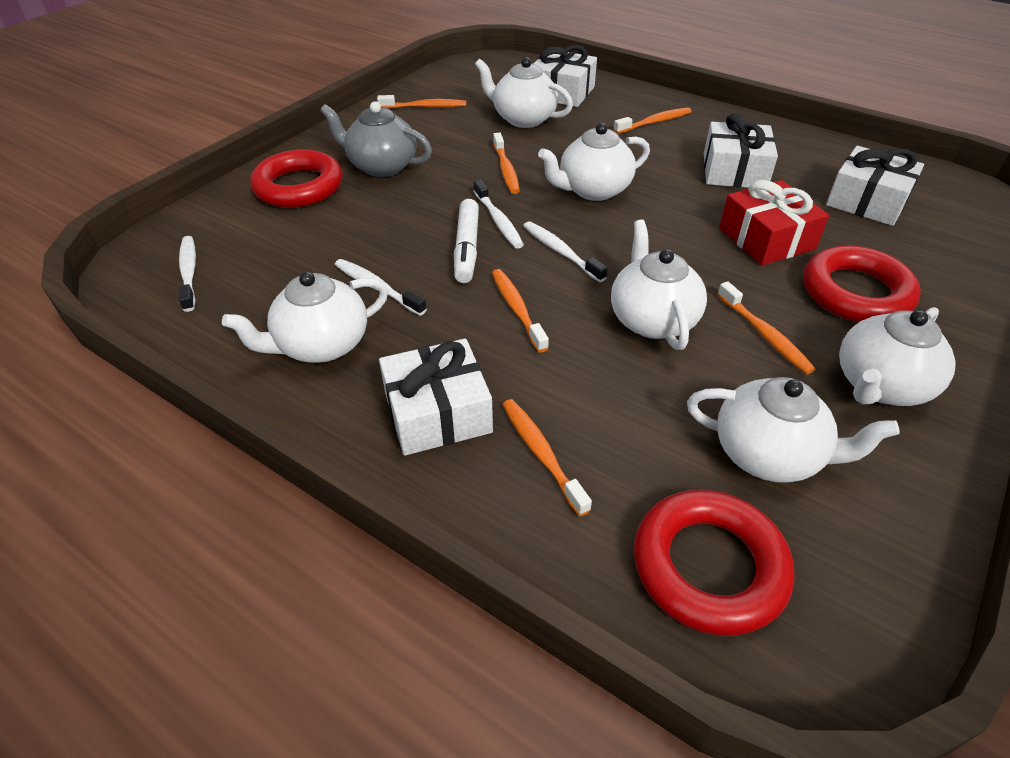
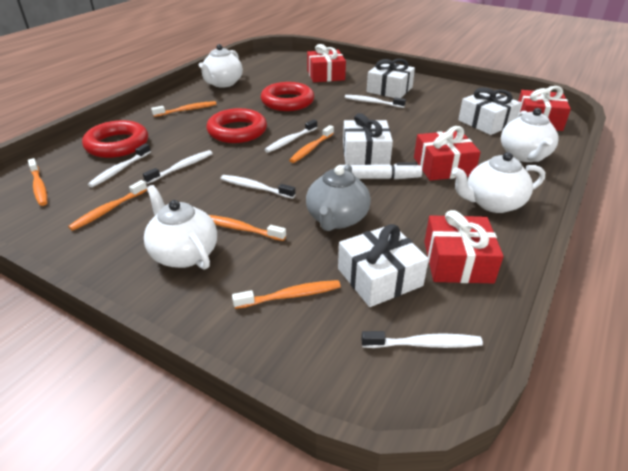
red gift: 1 -> 4
white teapot: 6 -> 4
white toothbrush: 4 -> 6

